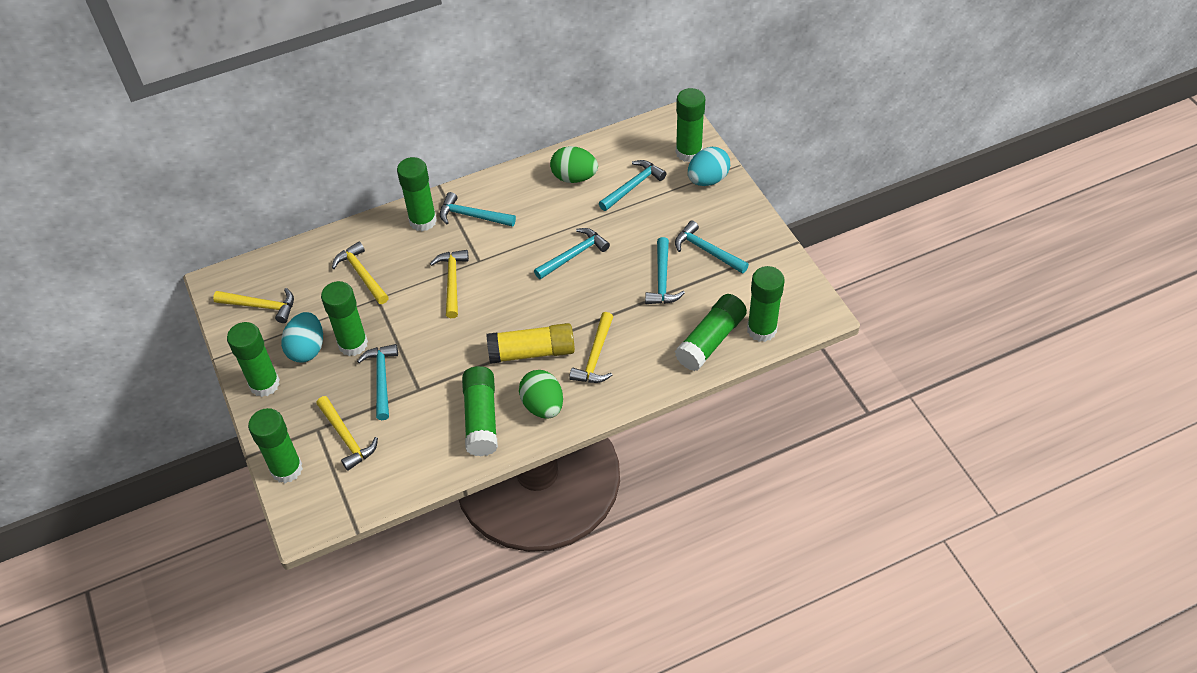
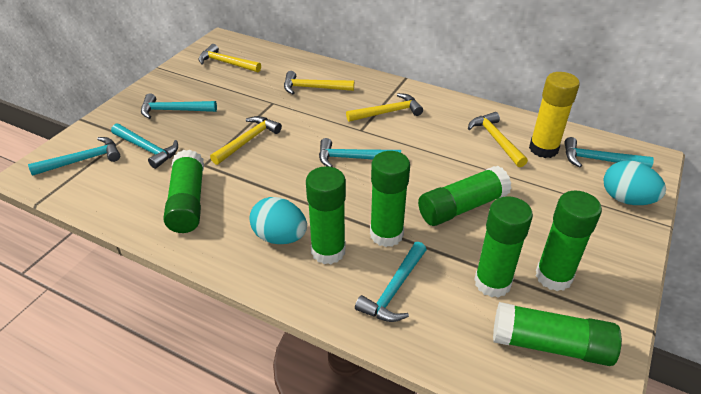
green egg: 2 -> 0
green glue stick: 8 -> 7

